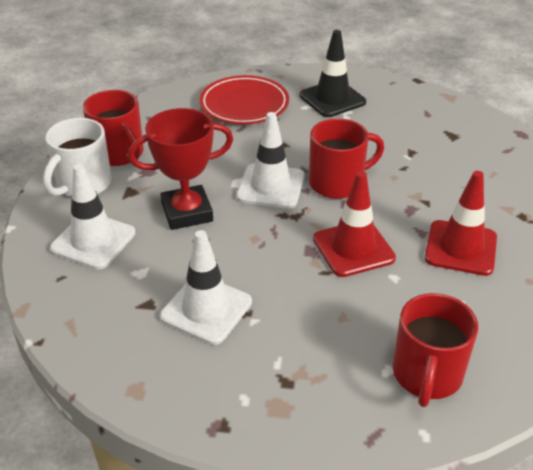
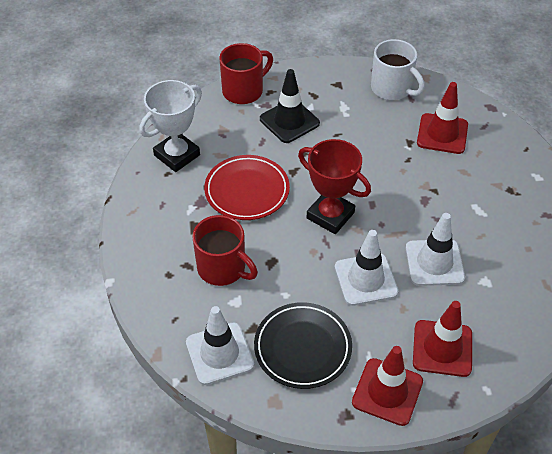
black plate: 0 -> 1
red mug: 3 -> 2
red traffic cone: 2 -> 3
white trophy: 0 -> 1

